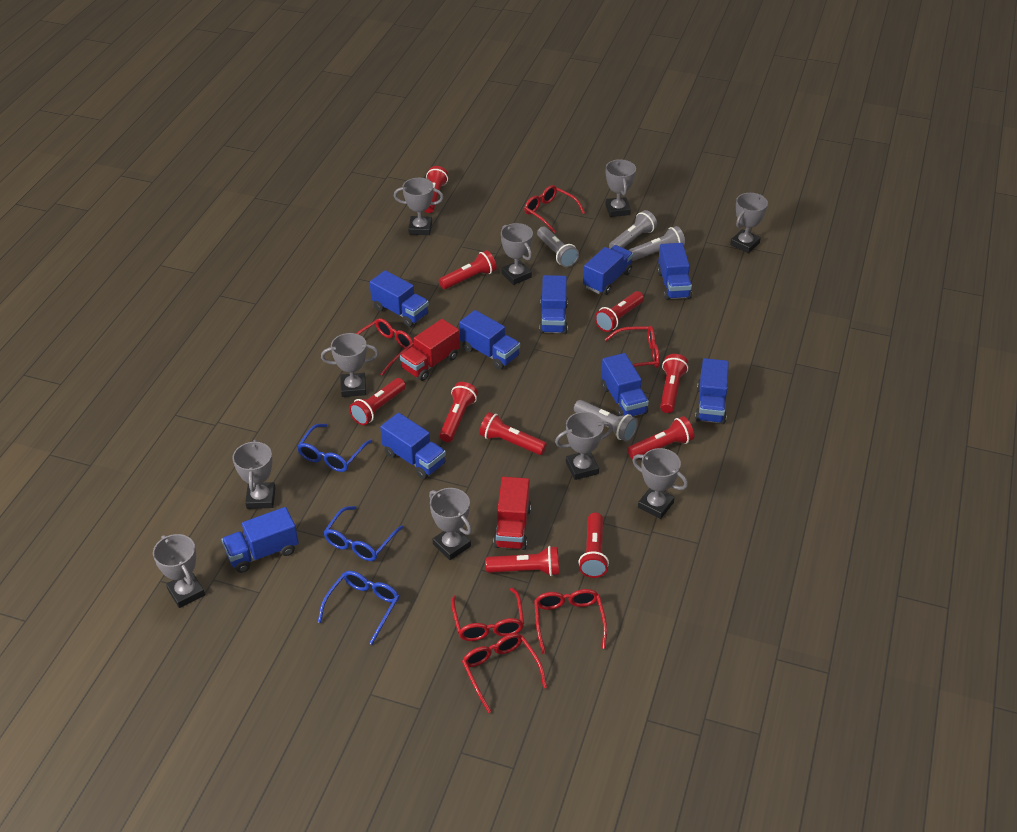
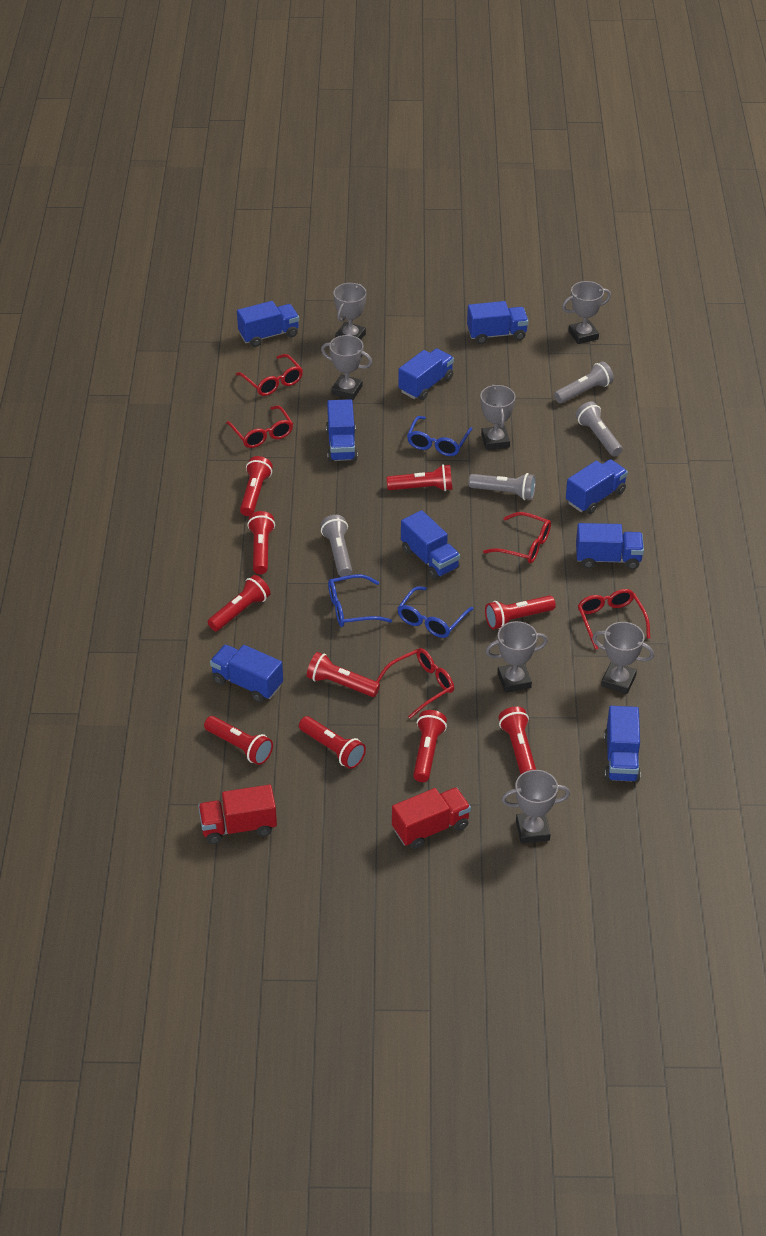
grey trophy: 10 -> 7
red glasses: 6 -> 5

